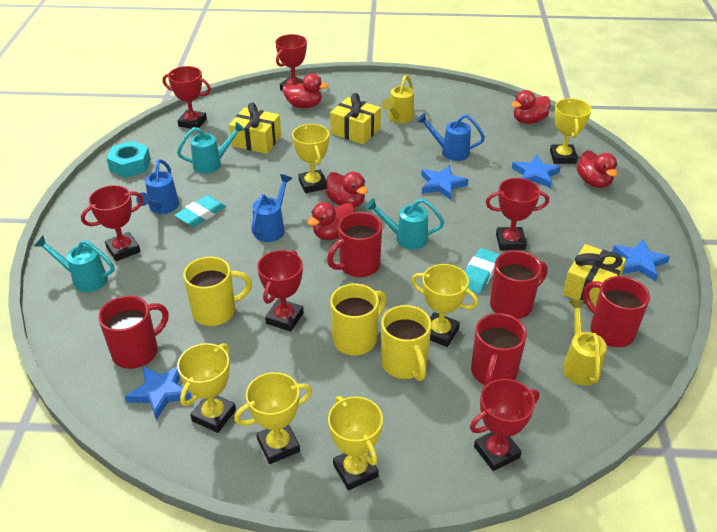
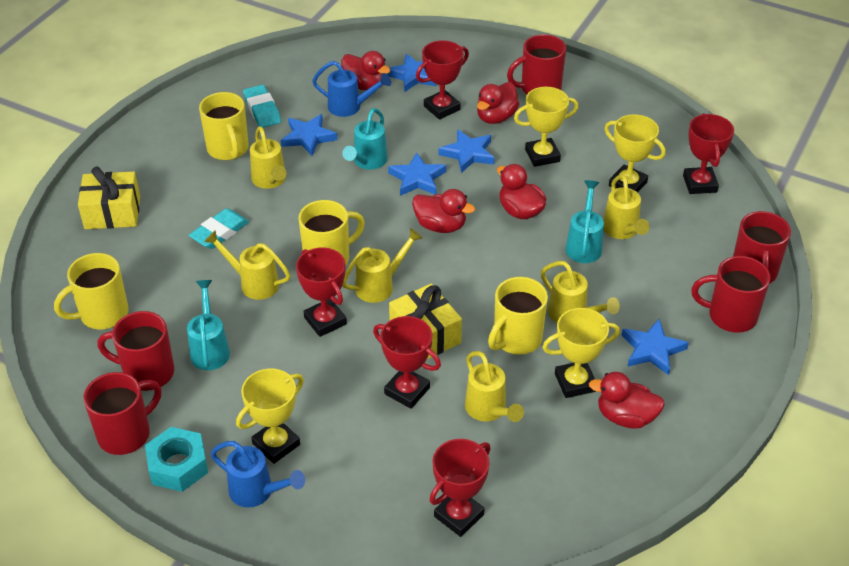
blue star: 4 -> 5
blue watering can: 3 -> 2
red trophy: 6 -> 5
yellow gift: 3 -> 2
yellow mug: 3 -> 4
yellow trophy: 6 -> 4
yellow watering can: 2 -> 6

